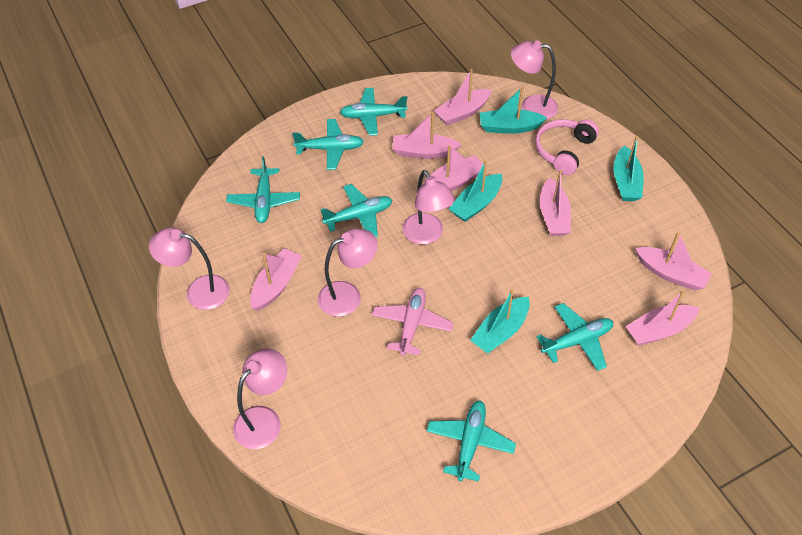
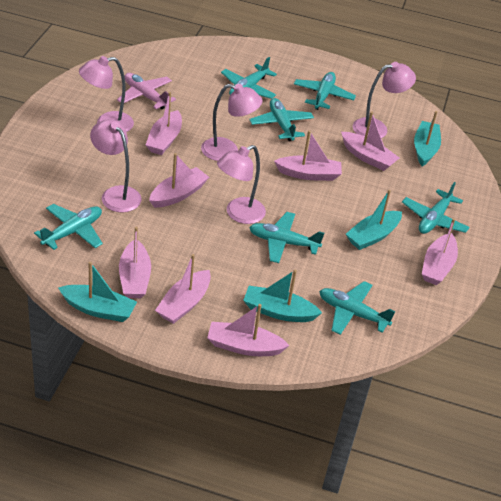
pink boat: 7 -> 8
pink headphones: 1 -> 0
turquoise plane: 6 -> 7

